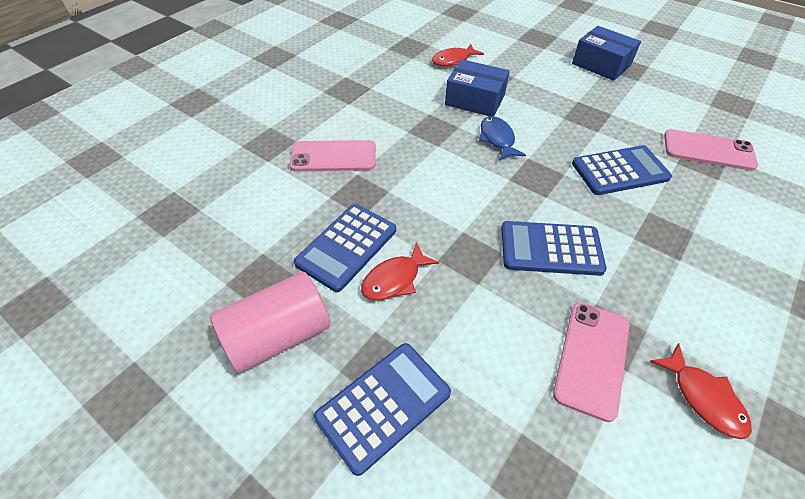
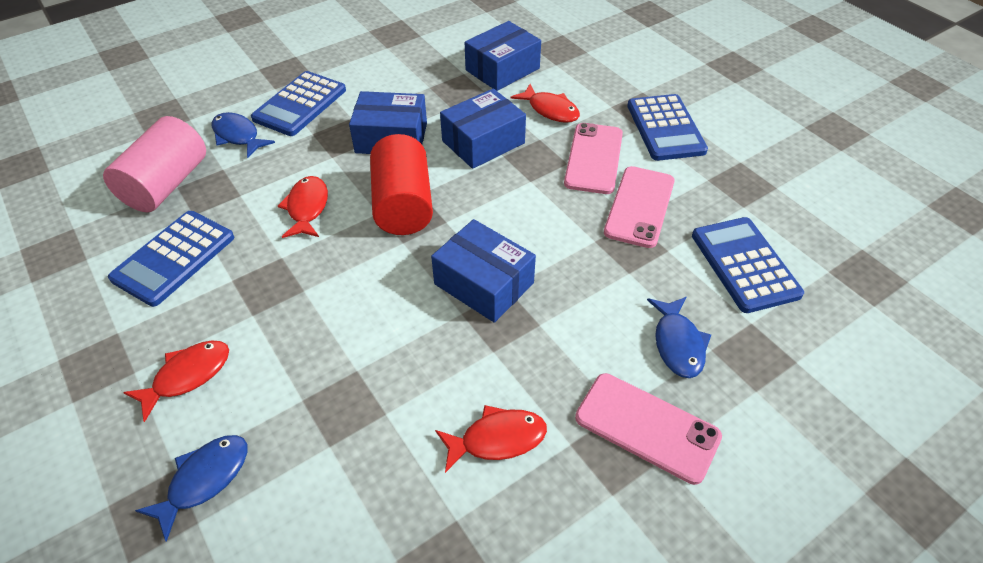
blue box: 2 -> 4
blue fish: 1 -> 3
red cylinder: 0 -> 1
red fish: 3 -> 4

